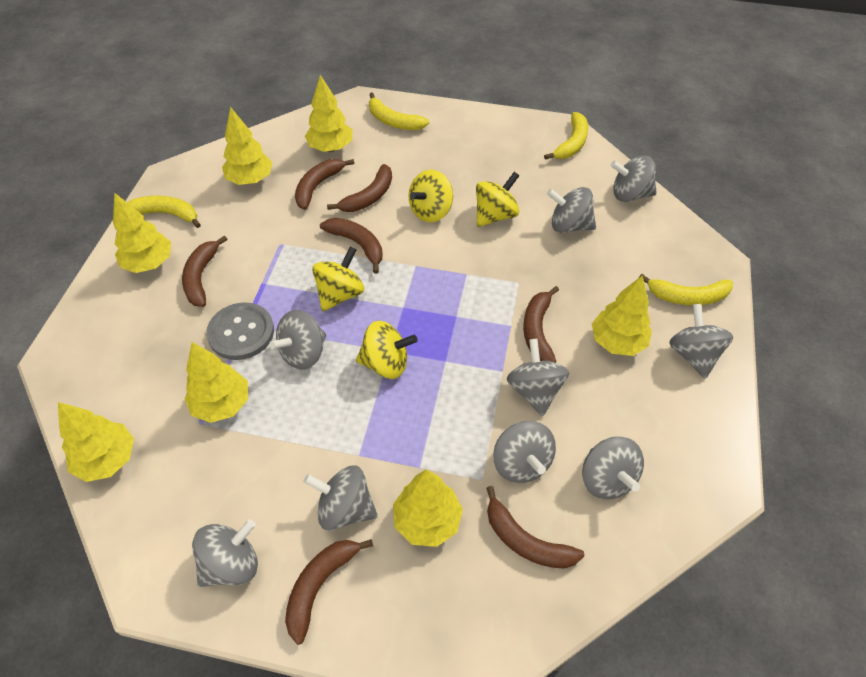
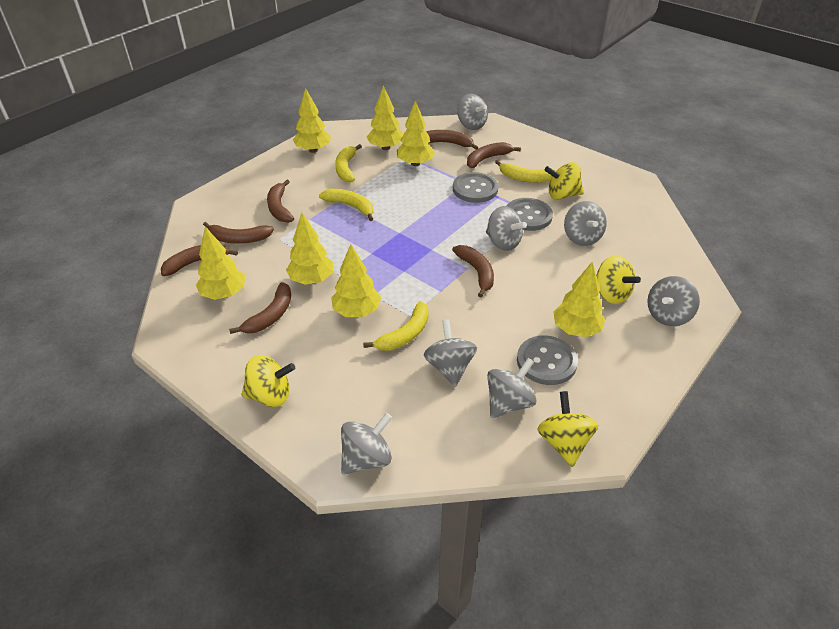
grey button: 1 -> 3
grey spinning top: 9 -> 7

